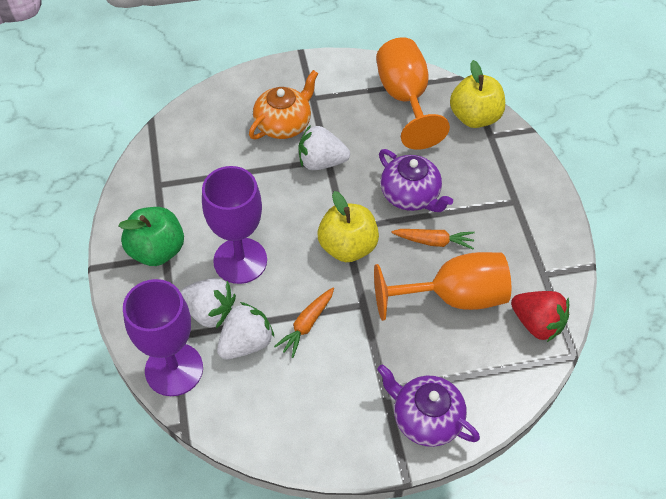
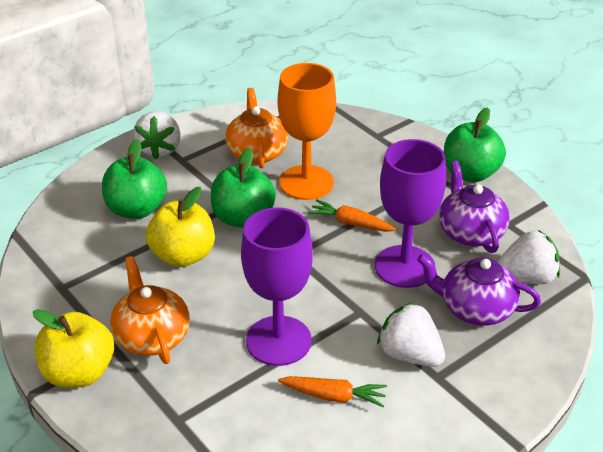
green apple: 1 -> 3
orange goblet: 2 -> 1
orange teapot: 1 -> 2
red strawberry: 1 -> 0

